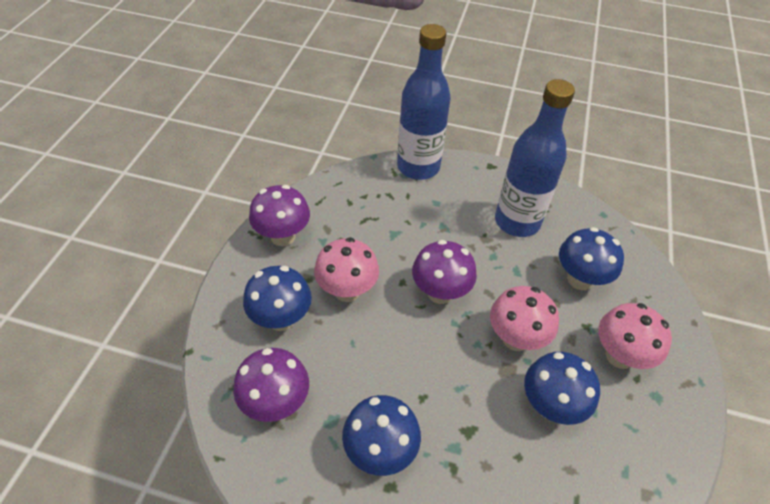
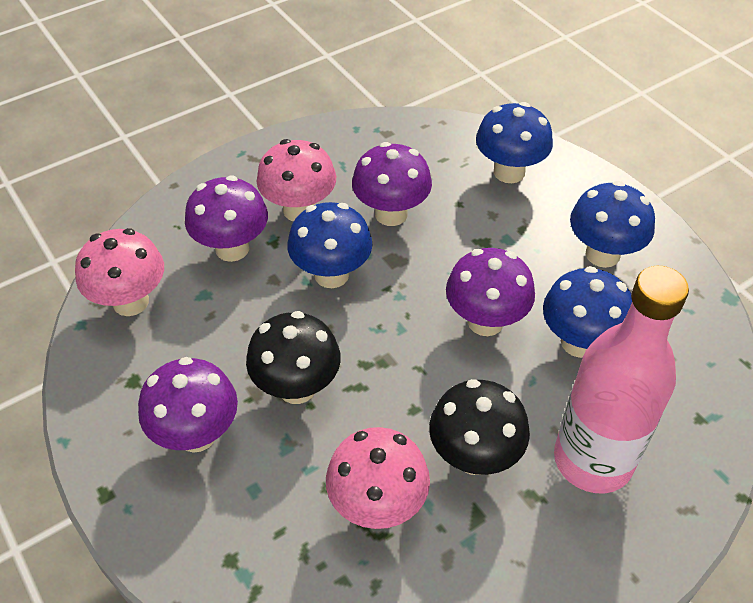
black mushroom: 0 -> 2
blue bottle: 2 -> 0
pink bottle: 0 -> 1
purple mushroom: 3 -> 4

